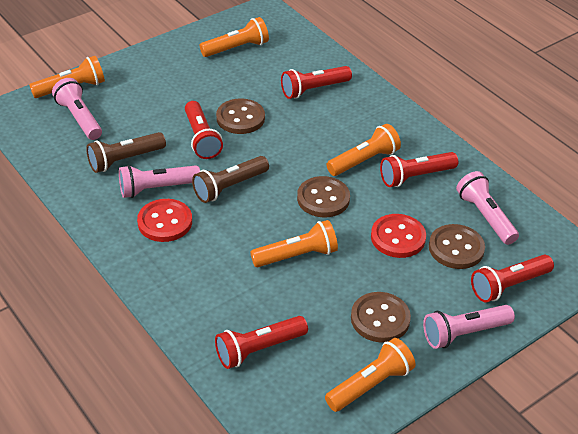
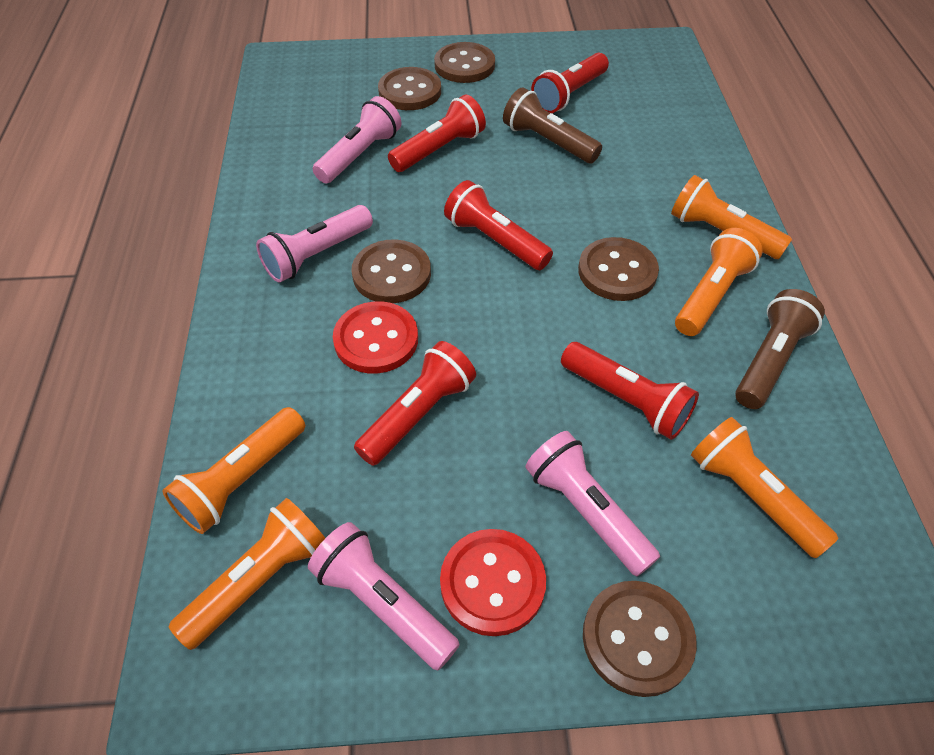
brown button: 4 -> 5

